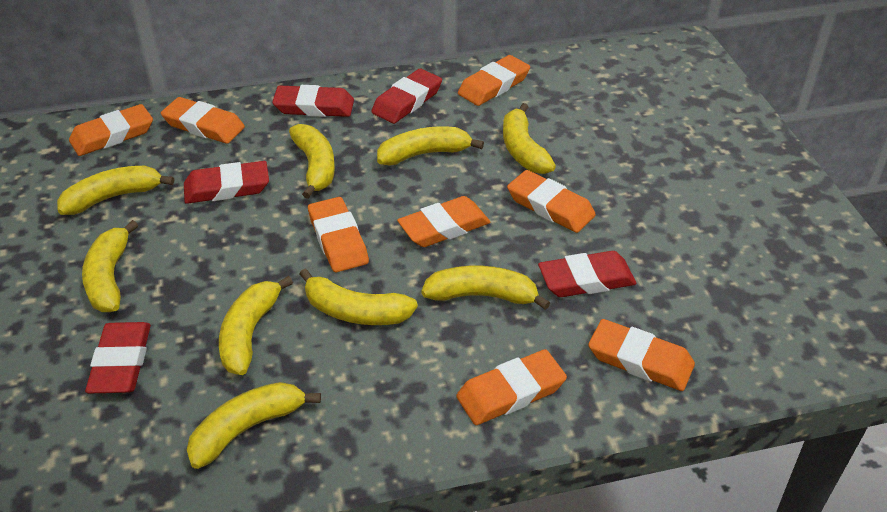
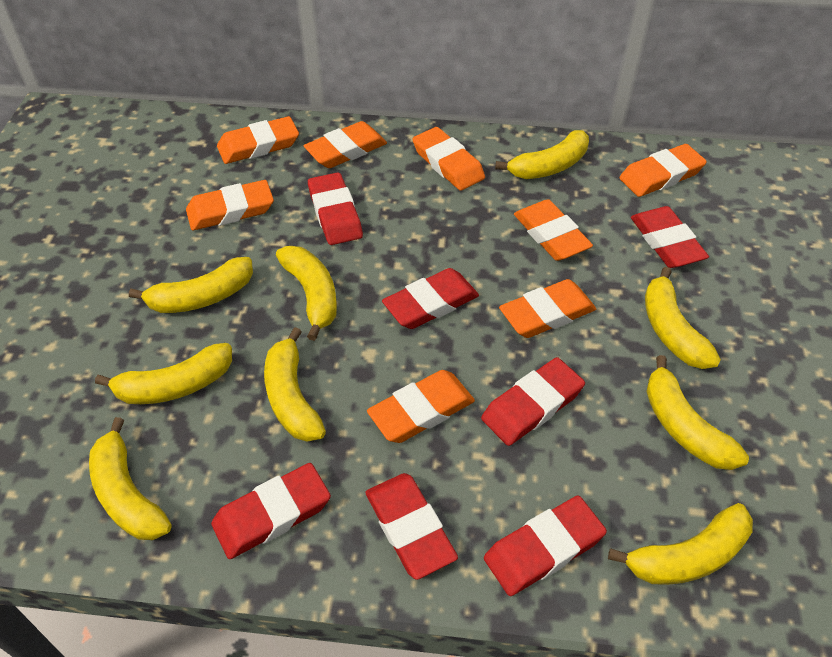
red eraser: 5 -> 7

